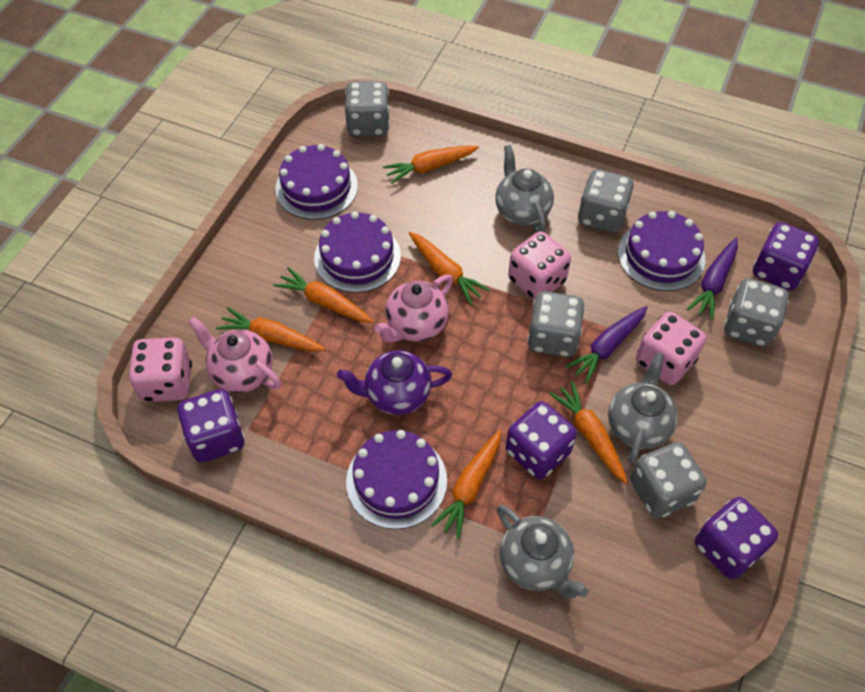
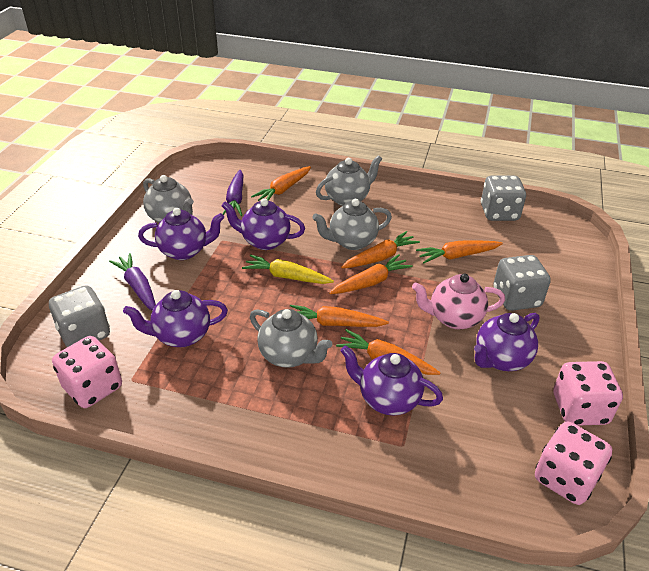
grey dice: 5 -> 3
grey teapot: 3 -> 4
pink teapot: 2 -> 1
purple cake: 4 -> 0
purple dice: 4 -> 0
purple teapot: 1 -> 5
yellow carrot: 0 -> 1

